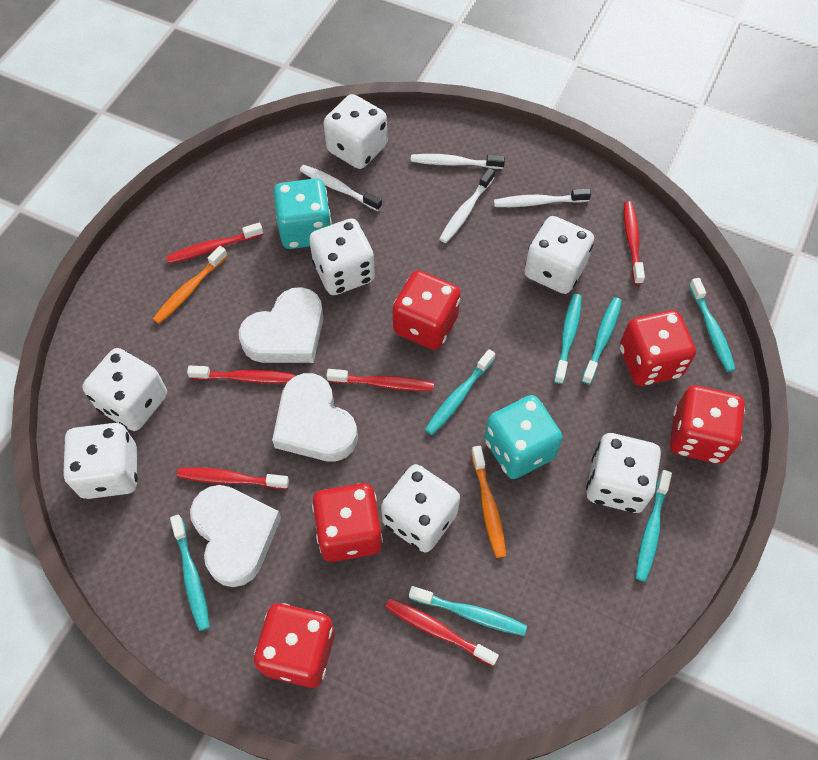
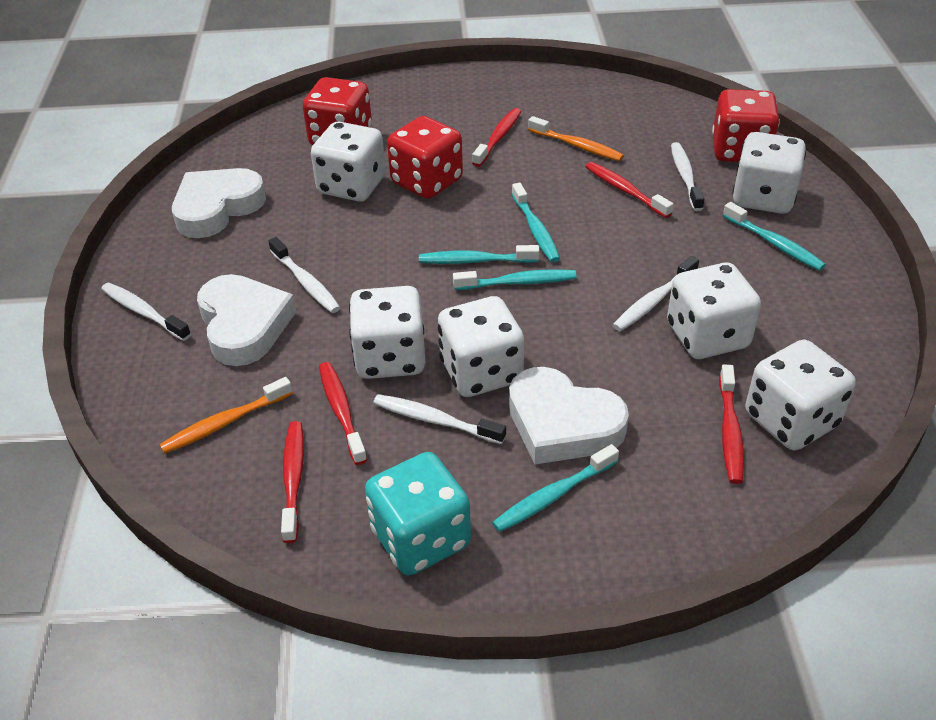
red dice: 5 -> 3
red toothbrush: 6 -> 5
turquoise dice: 2 -> 1
turquoise toothbrush: 7 -> 5
white dice: 7 -> 6
white toothbrush: 4 -> 5

